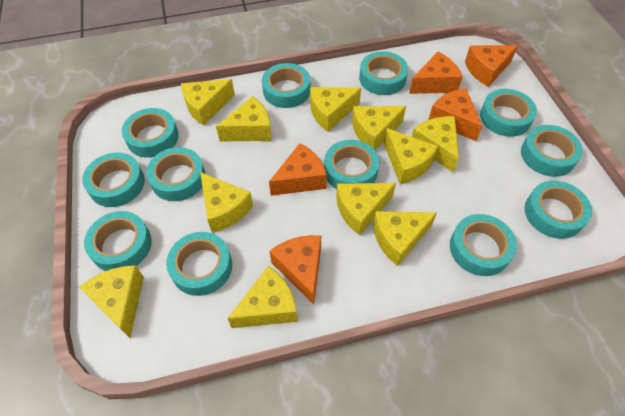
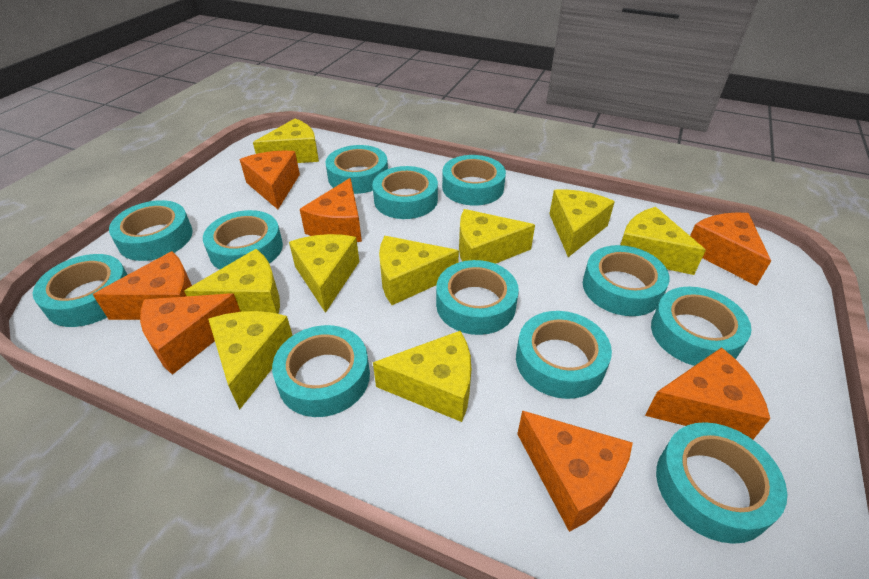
orange cheese: 5 -> 7
yellow cheese: 11 -> 9

